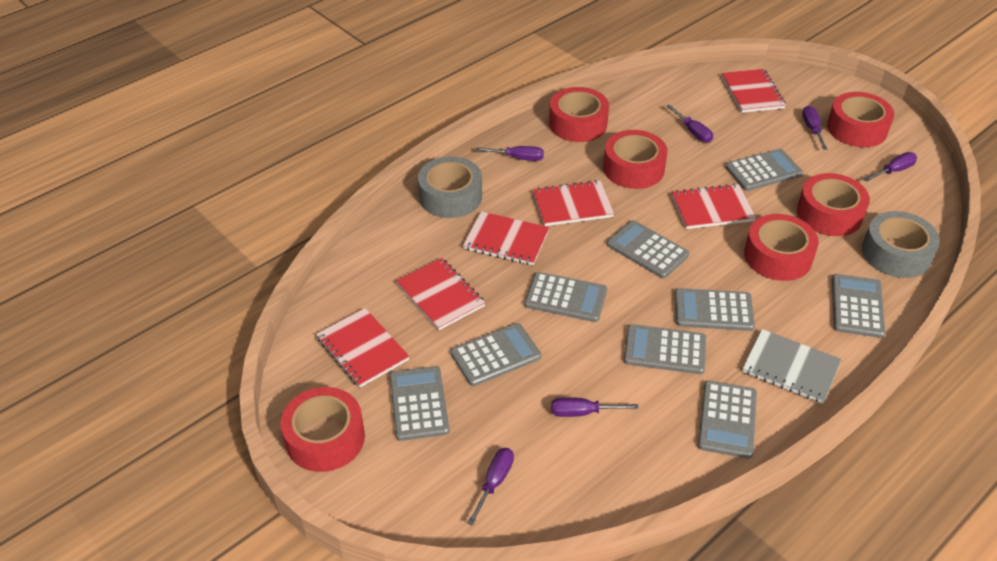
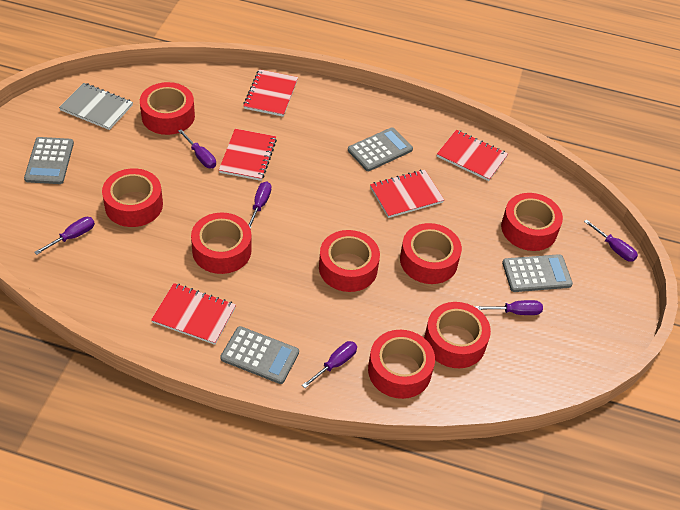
grey calculator: 9 -> 4
grey tape: 2 -> 0
red notebook: 6 -> 5
red tape: 6 -> 8

